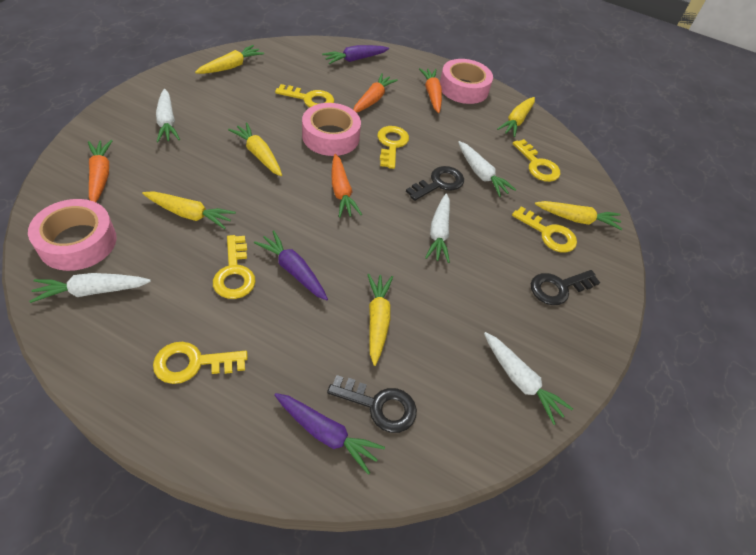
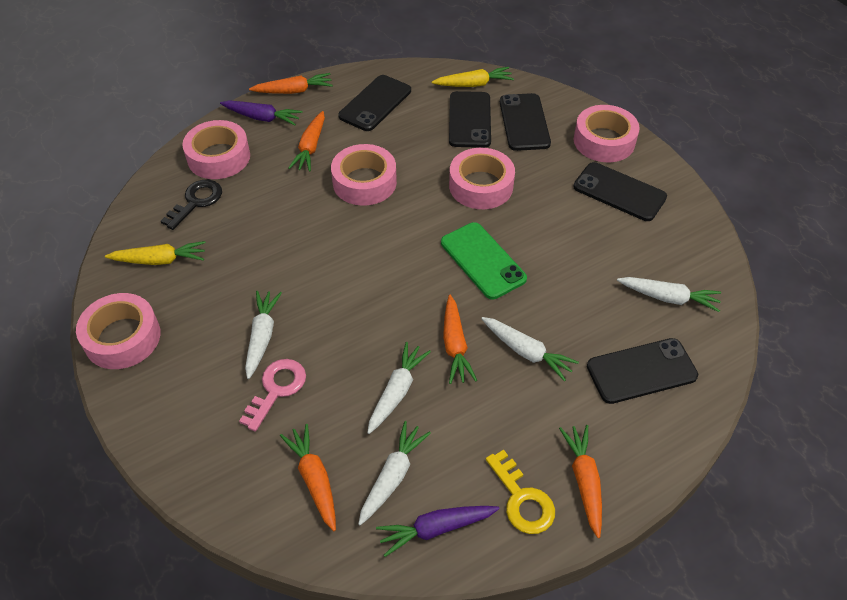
black key: 3 -> 1
black phone: 0 -> 5
green phone: 0 -> 1
orange carrot: 4 -> 5
pink key: 0 -> 1
pink tape: 3 -> 5
purple carrot: 3 -> 2
yellow carrot: 6 -> 2
yellow key: 6 -> 1

